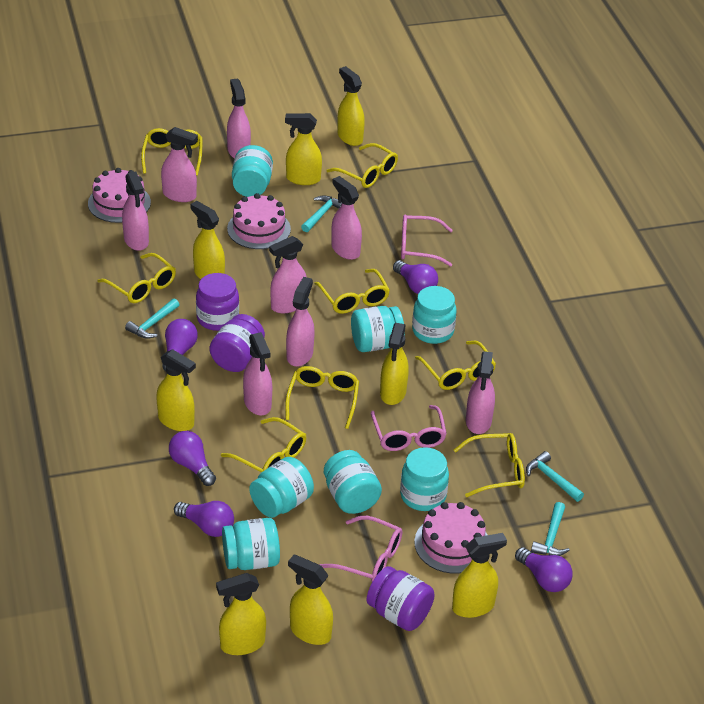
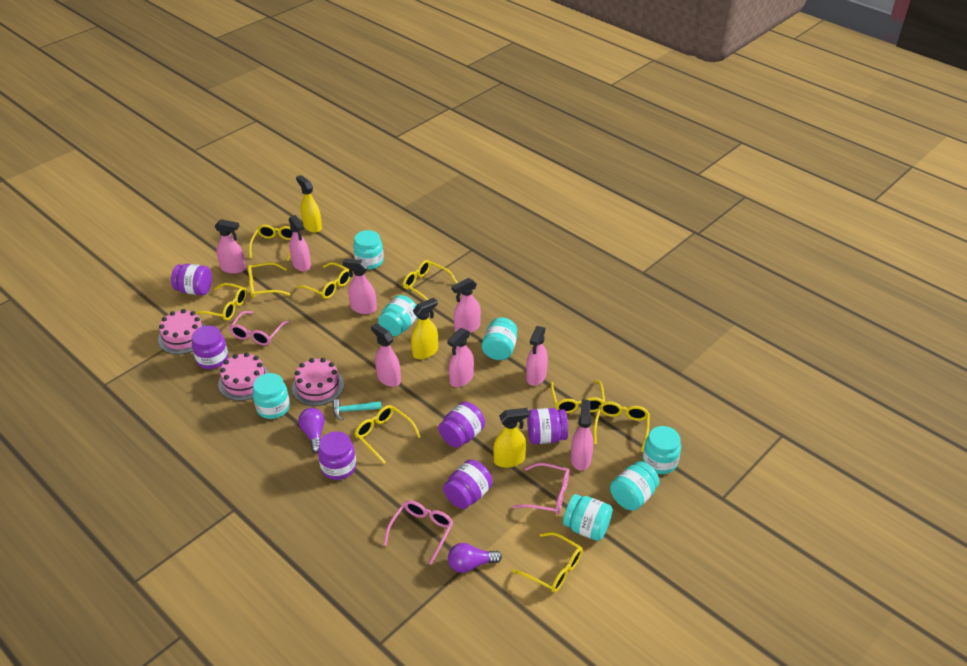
purple jar: 3 -> 6
purple light bulb: 5 -> 2
turquoise hammer: 4 -> 1
yellow glasses: 8 -> 9
yellow spray bottle: 8 -> 3

